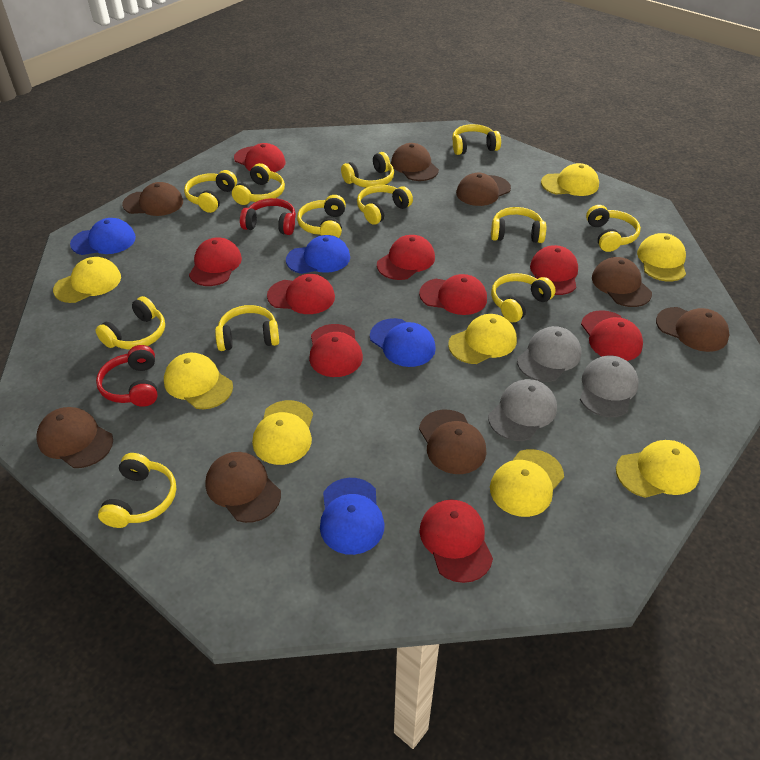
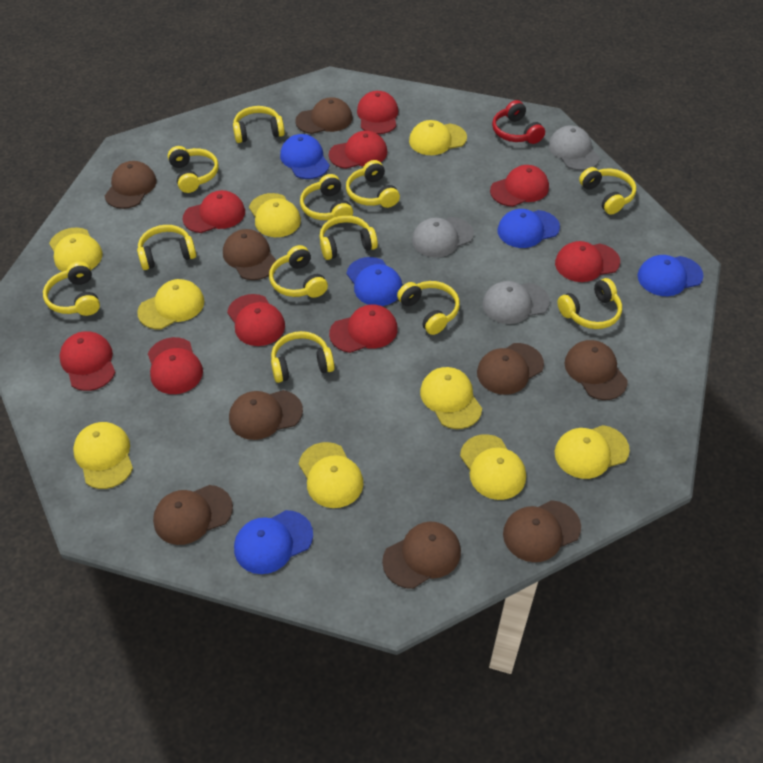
blue cap: 4 -> 5
brown cap: 8 -> 9
red headphones: 2 -> 1
yellow cap: 8 -> 9

